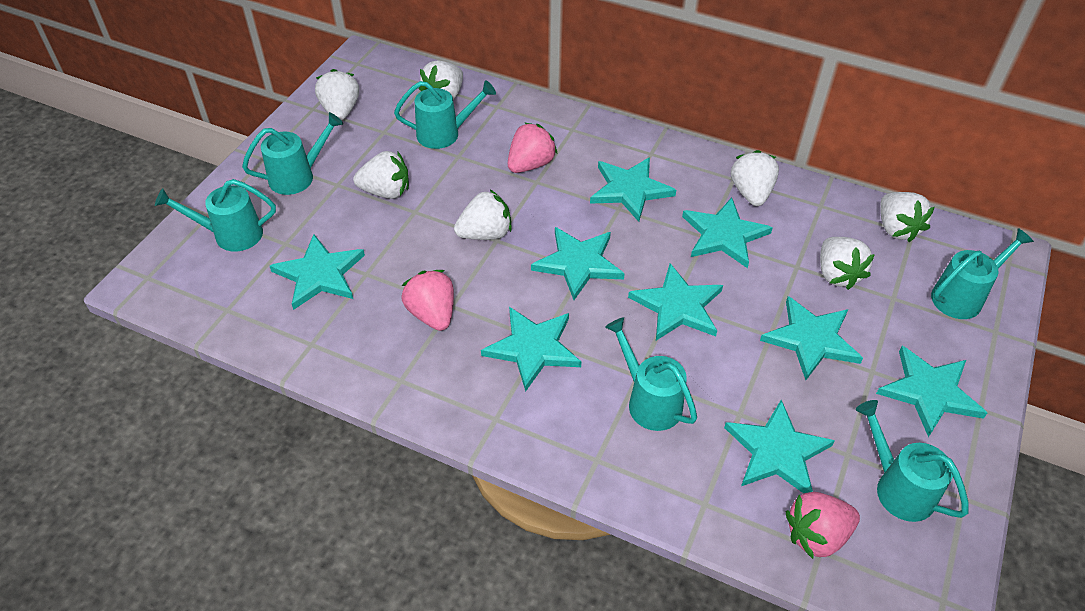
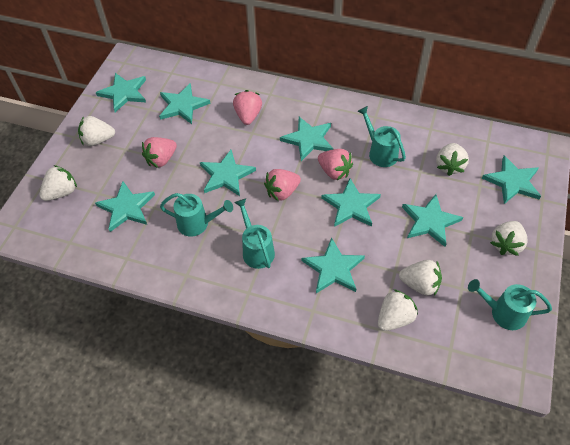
pink strawberry: 3 -> 4
turquoise watering can: 6 -> 4
white strawberry: 7 -> 6

